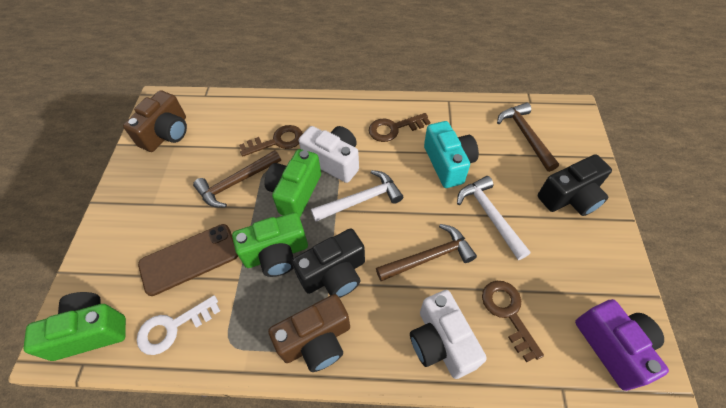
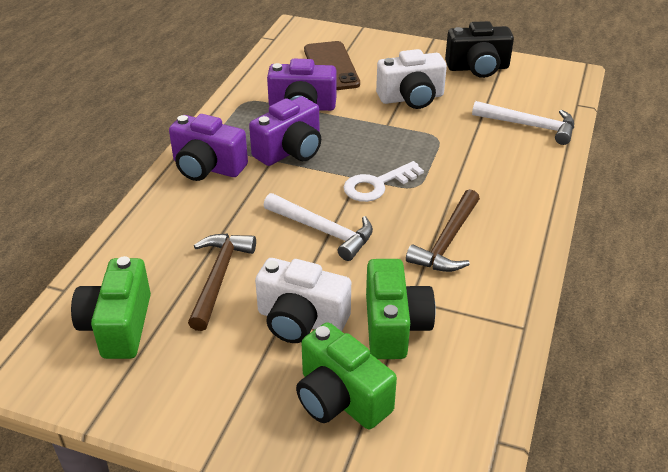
black camera: 2 -> 1
brown camera: 2 -> 0
brown hammer: 3 -> 2
brown key: 3 -> 0
purple camera: 1 -> 3
turquoise camera: 1 -> 0

